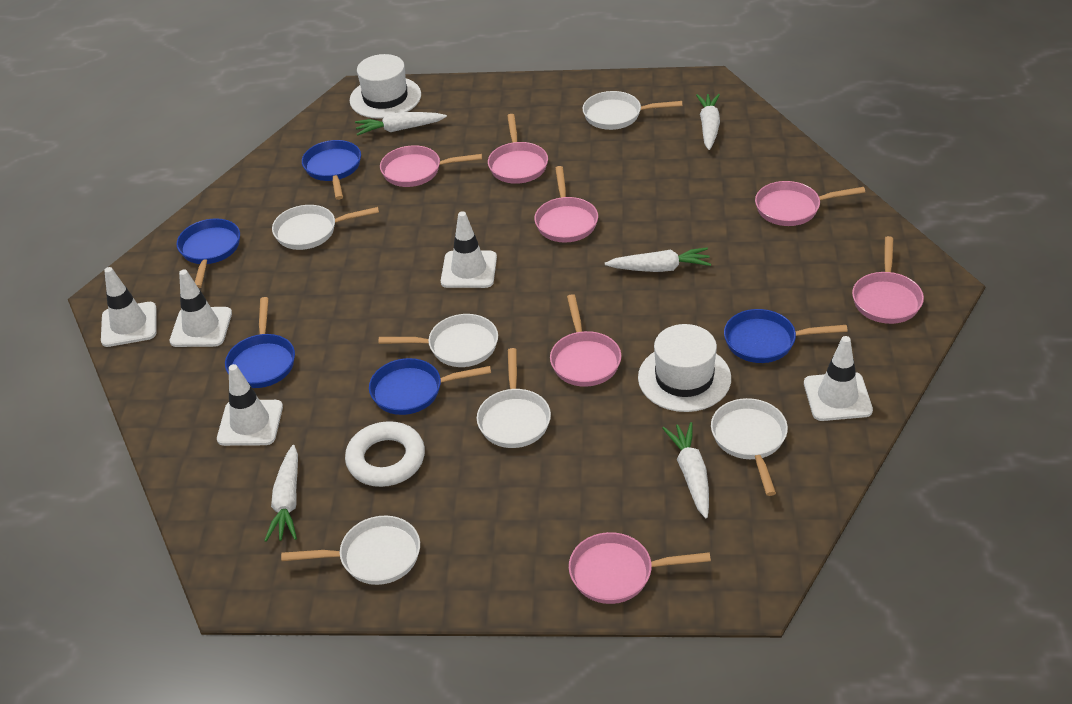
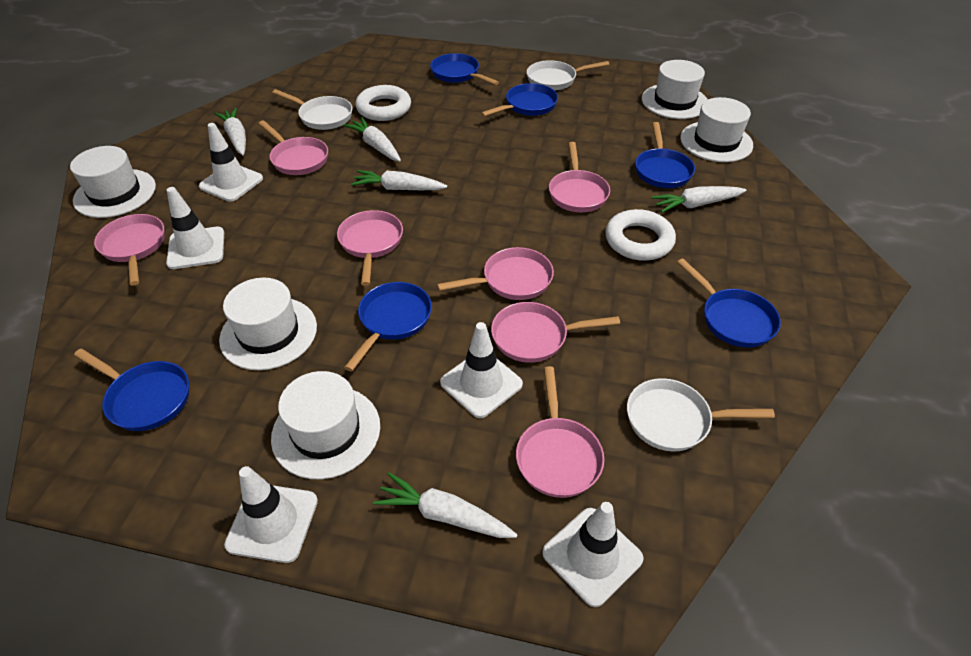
blue pan: 5 -> 6
white hat: 2 -> 5
white pan: 6 -> 3
white ring: 1 -> 2

